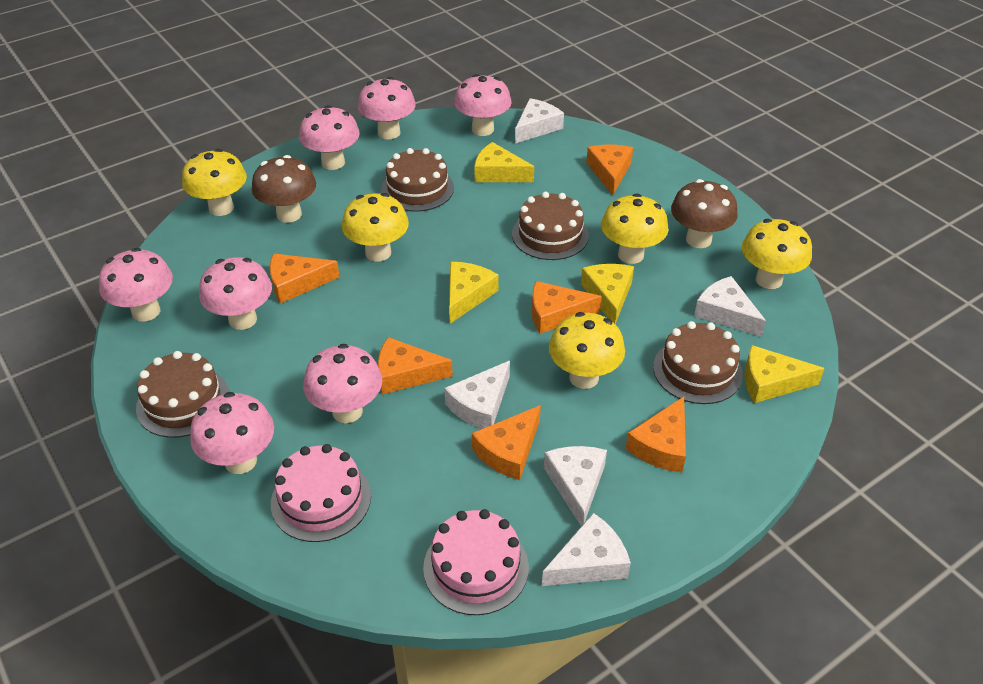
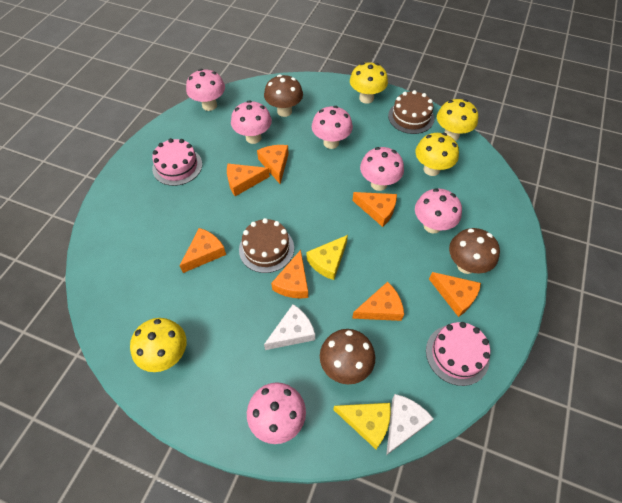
brown cake: 4 -> 2
brown mushroom: 2 -> 3
orange cheese: 6 -> 7
pink mushroom: 7 -> 6
white cheese: 5 -> 2
yellow cheese: 4 -> 2
yellow mushroom: 5 -> 4

